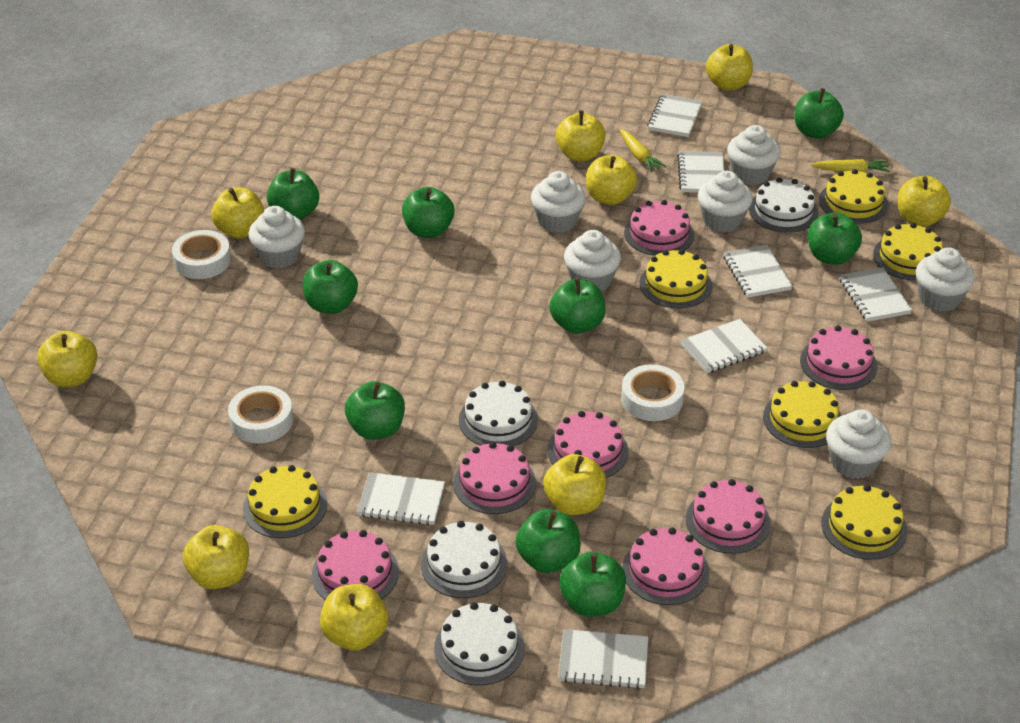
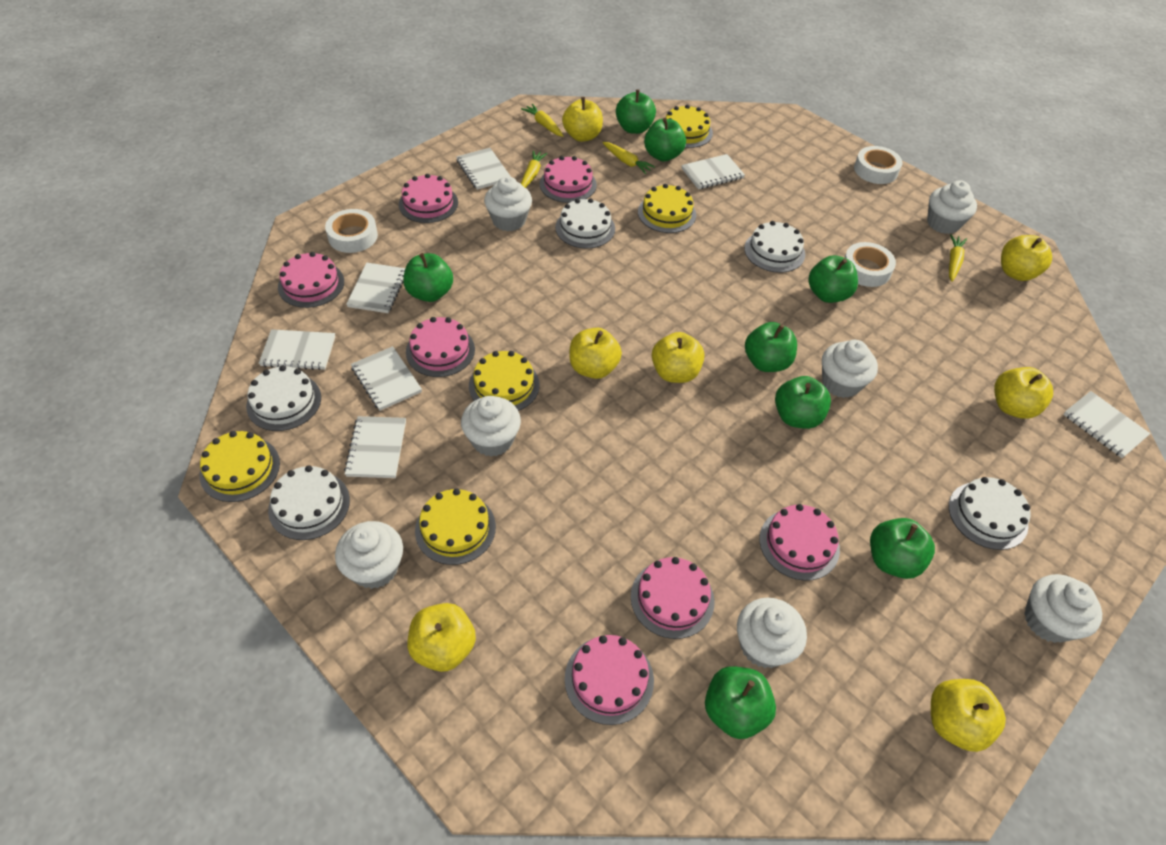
green apple: 9 -> 8
white cake: 4 -> 5
yellow apple: 9 -> 7
yellow cake: 6 -> 5
yellow carrot: 2 -> 4

